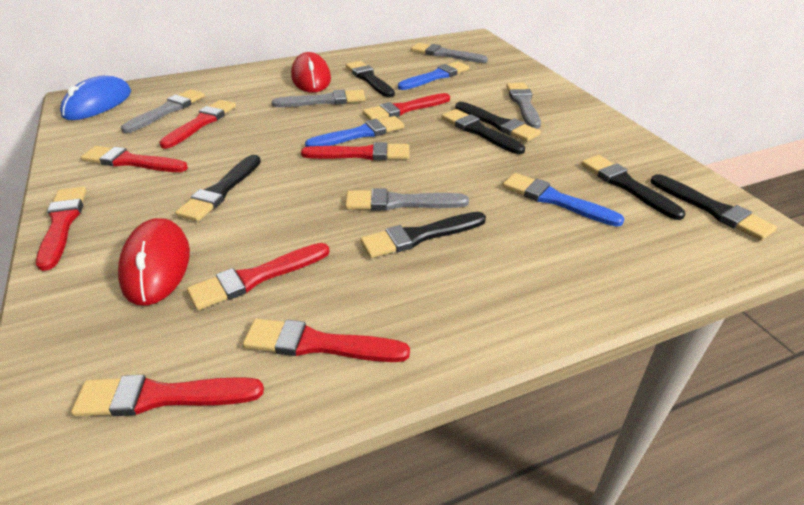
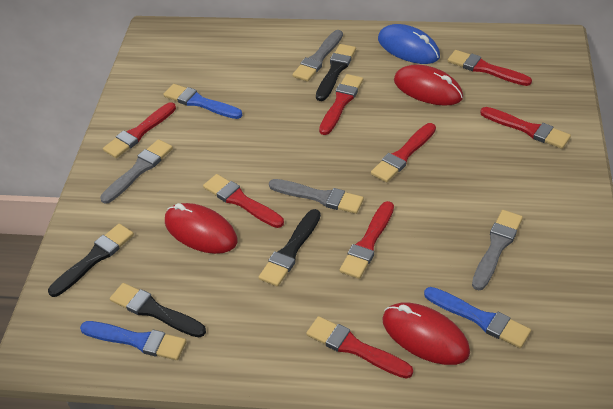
black brush: 7 -> 4
grey brush: 5 -> 4
red mouse: 2 -> 3

